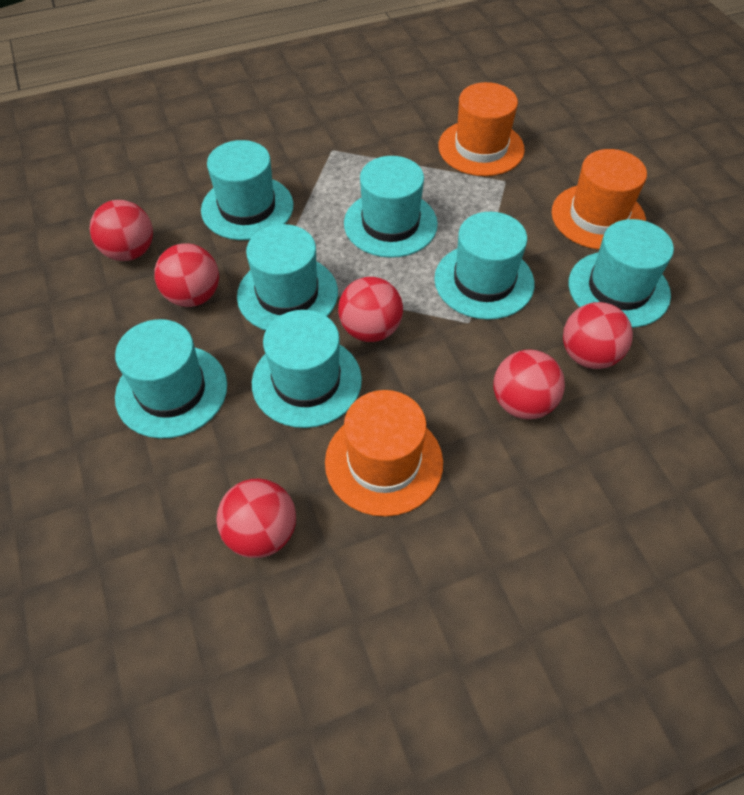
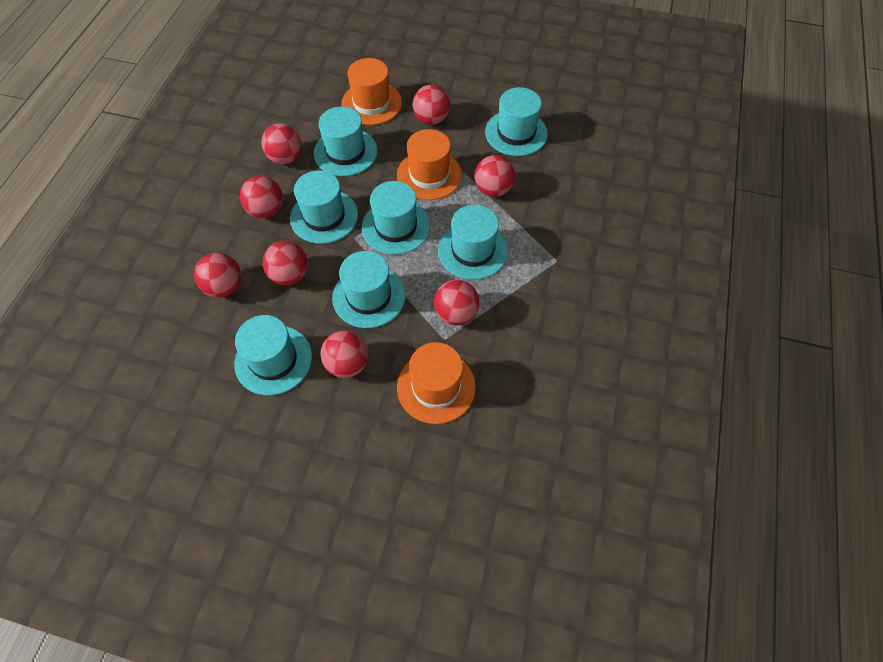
red ball: 6 -> 8

